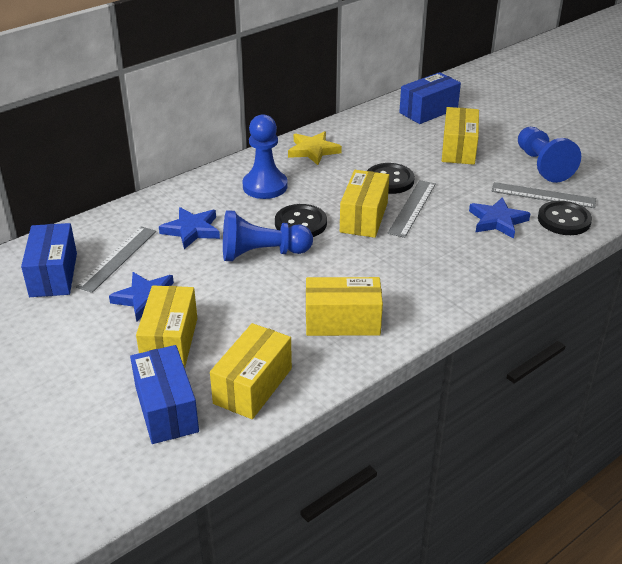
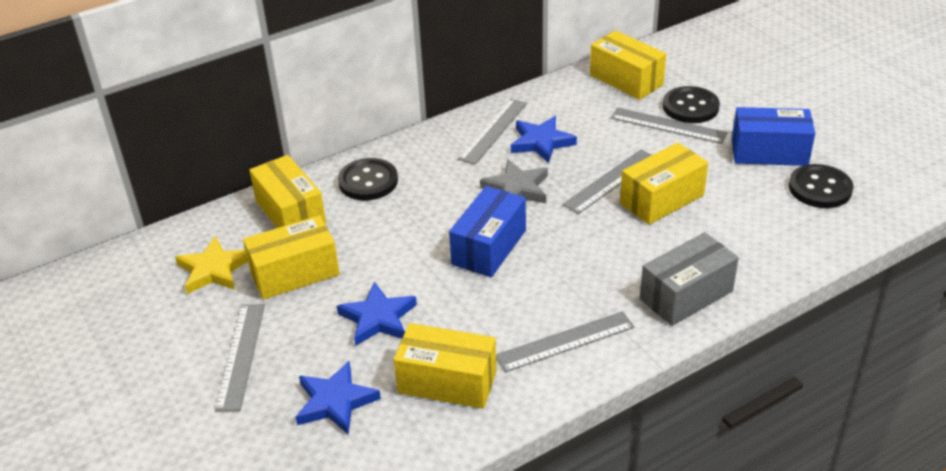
blue box: 3 -> 2
blue pawn: 3 -> 0
grey box: 0 -> 1
grey ruler: 3 -> 5
grey star: 0 -> 1

